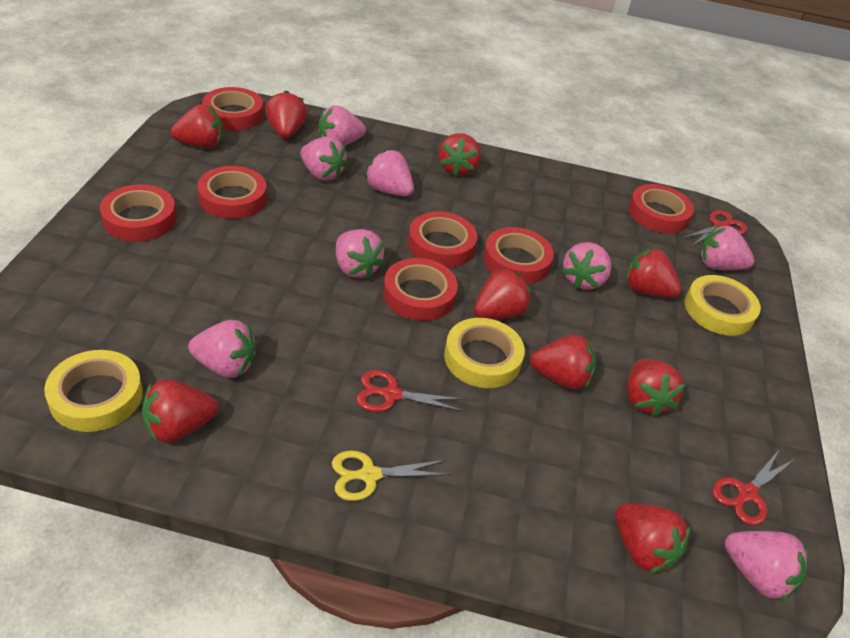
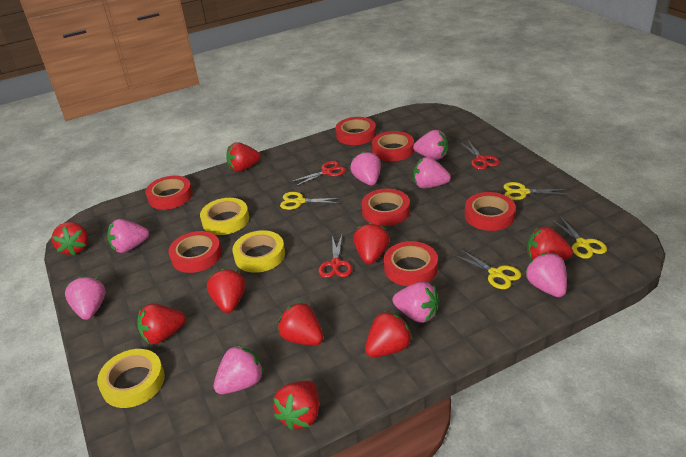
yellow scissors: 1 -> 4

